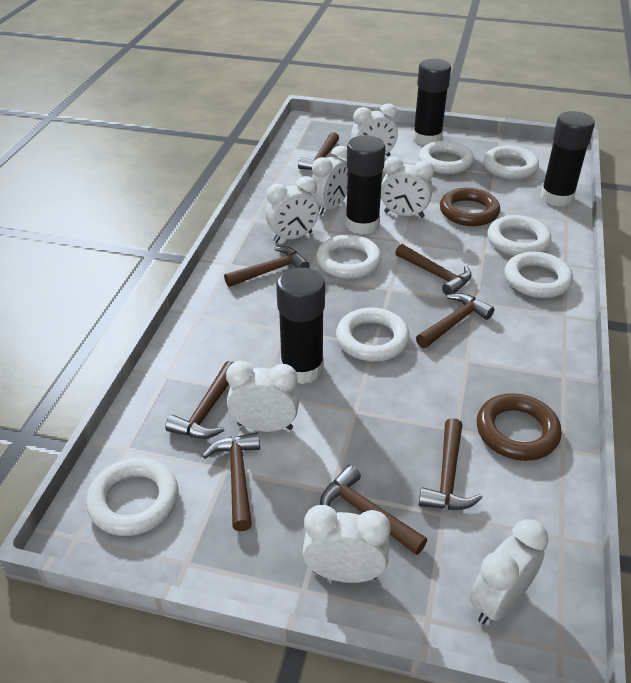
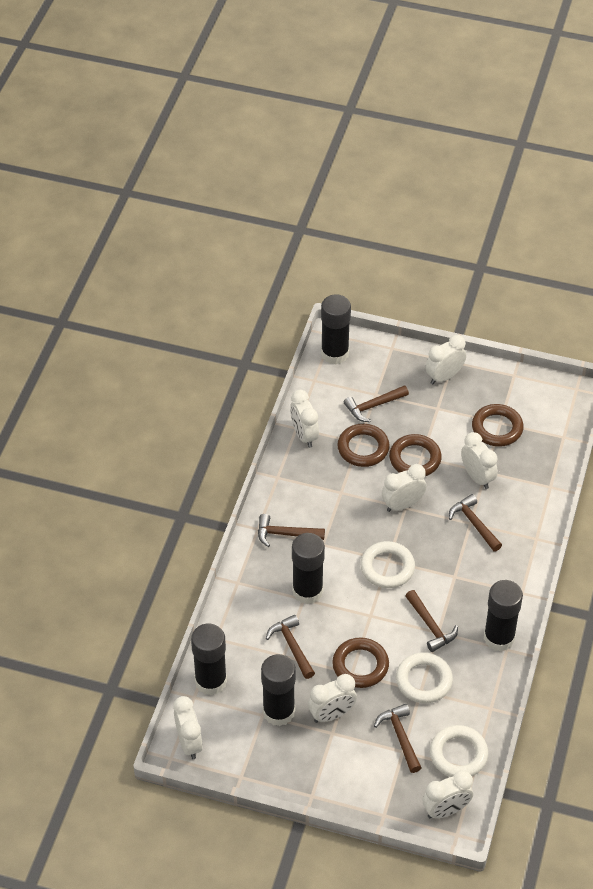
black glue stick: 4 -> 5
brown hammer: 8 -> 6
brown ring: 2 -> 4
white ring: 7 -> 3

